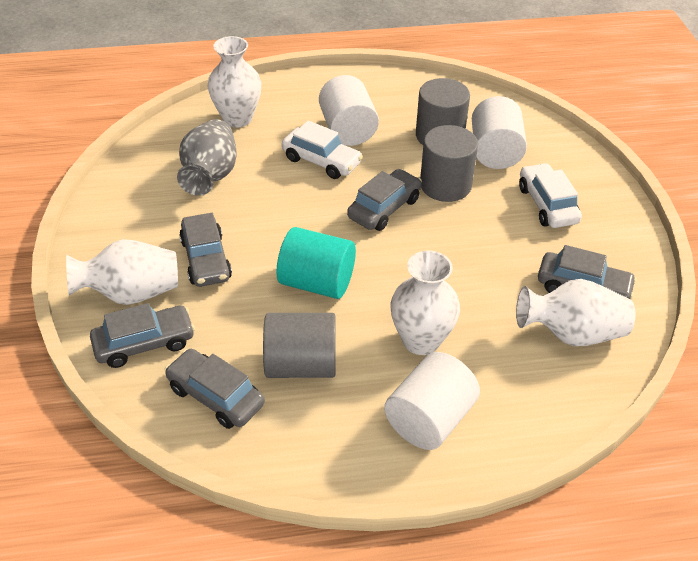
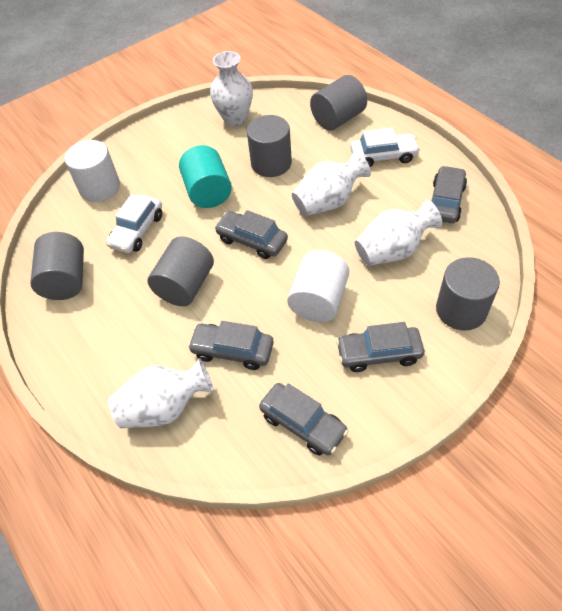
grey cylinder: 3 -> 5
grey vase: 1 -> 0
white cylinder: 3 -> 2

